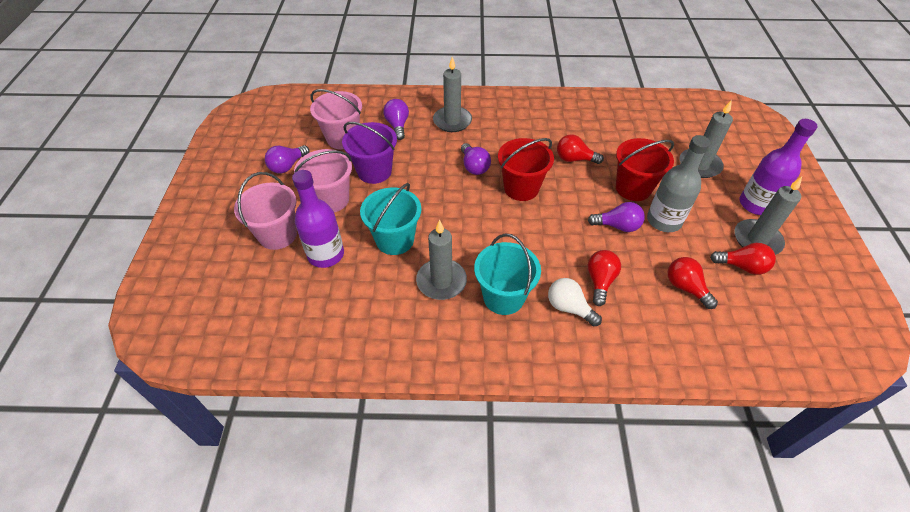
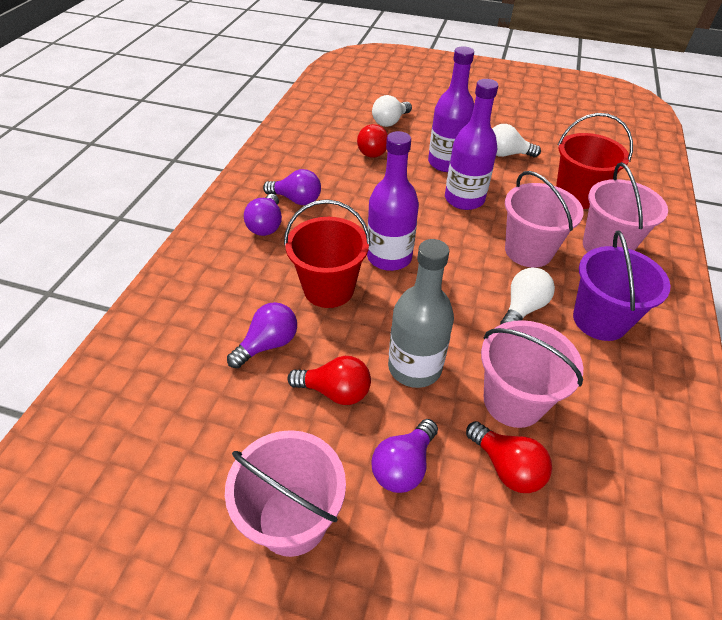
grey candle: 4 -> 0
pink bucket: 3 -> 4
purple bottle: 2 -> 3
red light bulb: 4 -> 3
turquoise bucket: 2 -> 0
white light bulb: 1 -> 3

